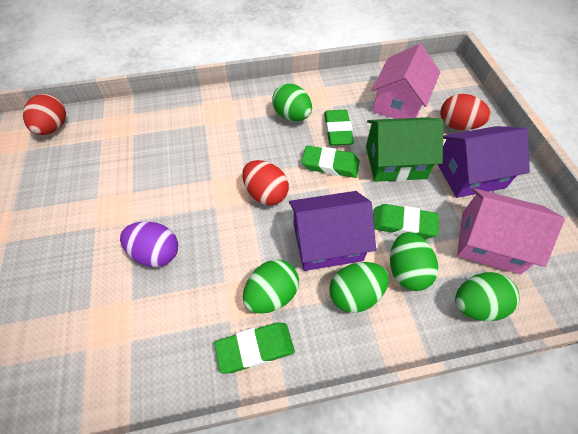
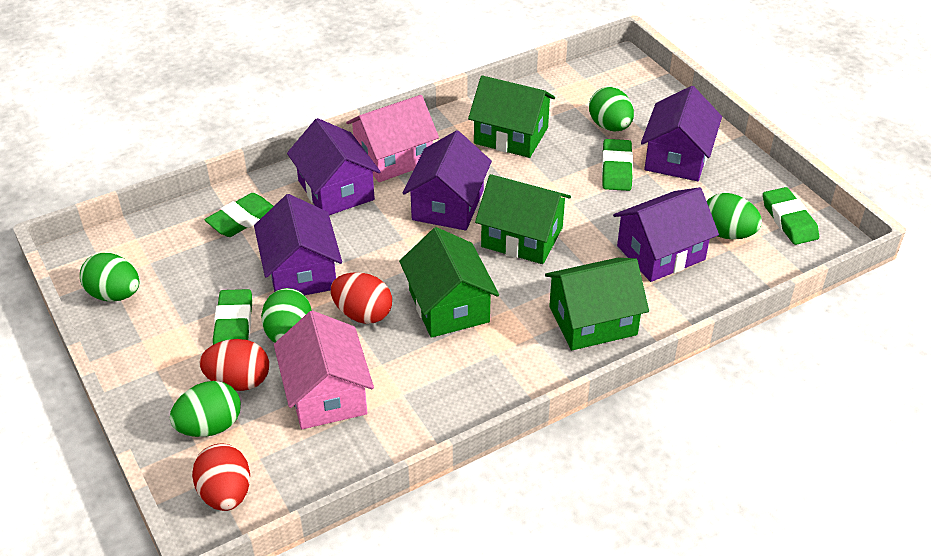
green house: 1 -> 4
purple egg: 1 -> 0
purple house: 2 -> 5

